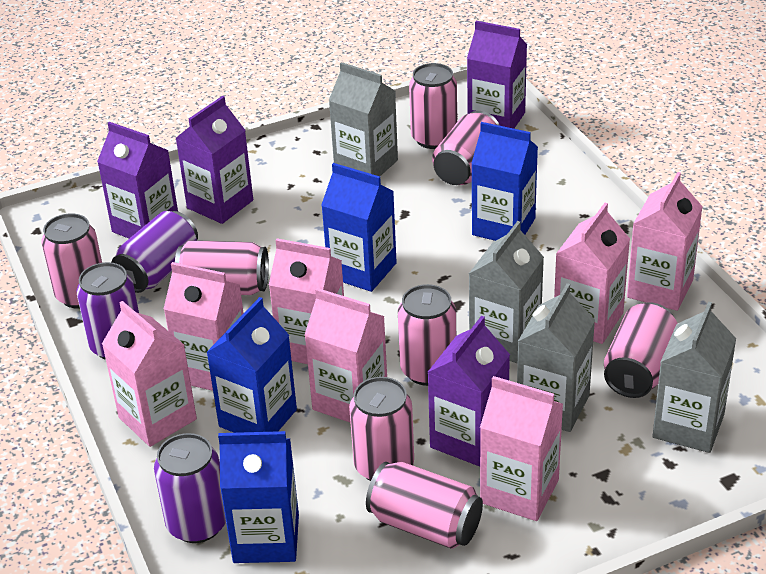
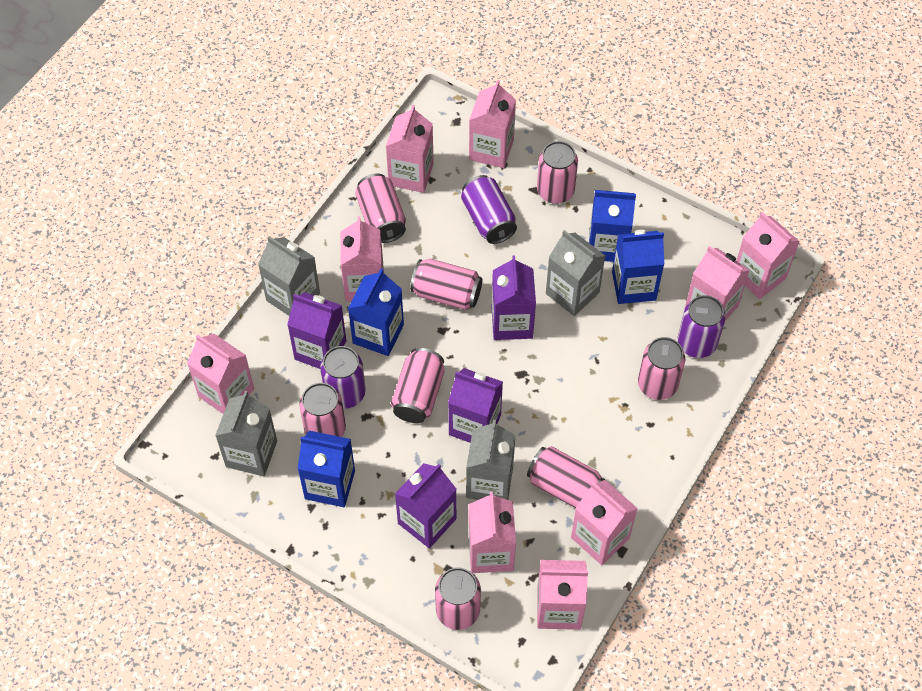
pink carton: 7 -> 9

